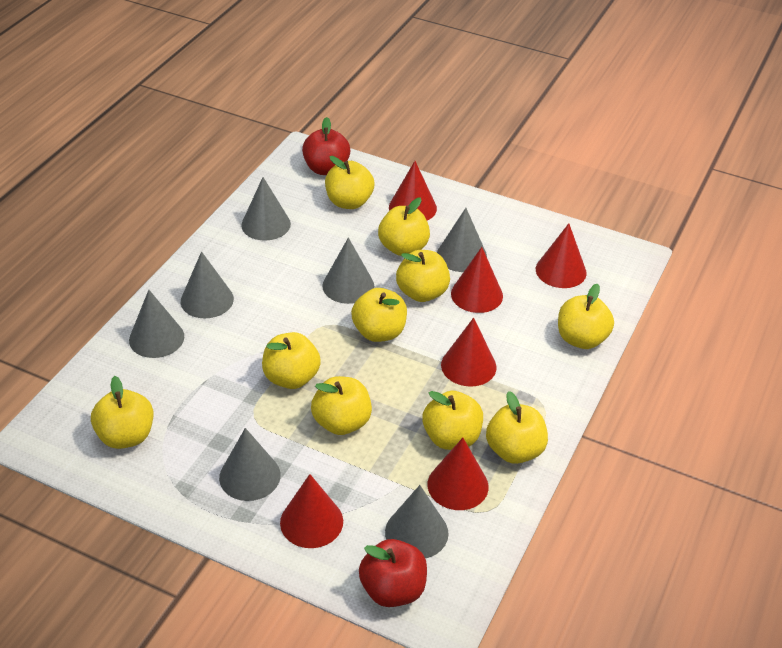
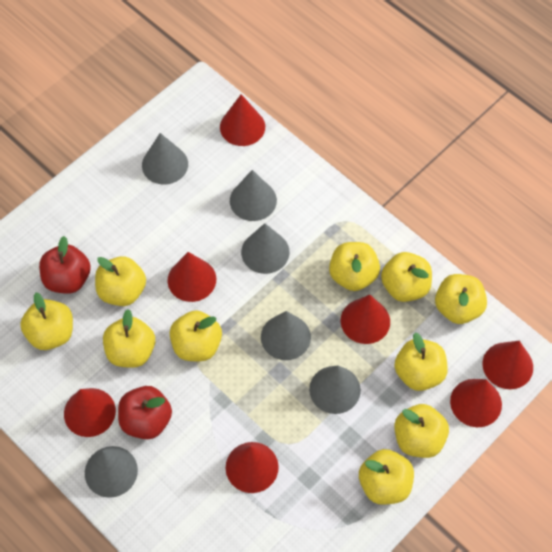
grey cone: 7 -> 6
red cone: 6 -> 7

